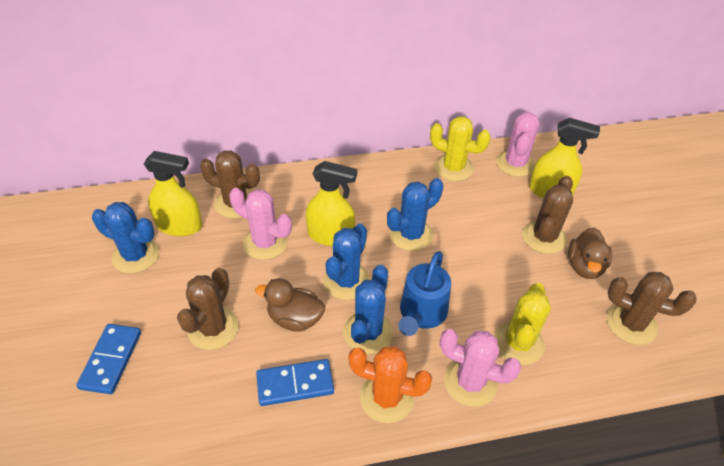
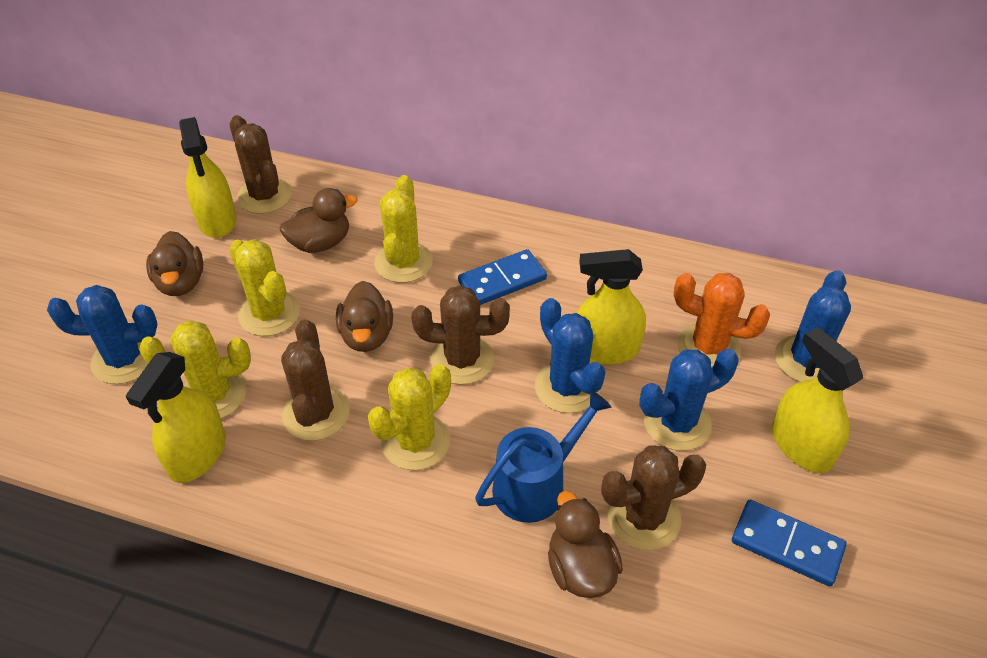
brown duck: 2 -> 4
pink cactus: 3 -> 0
yellow cactus: 2 -> 4
yellow spray bottle: 3 -> 4

